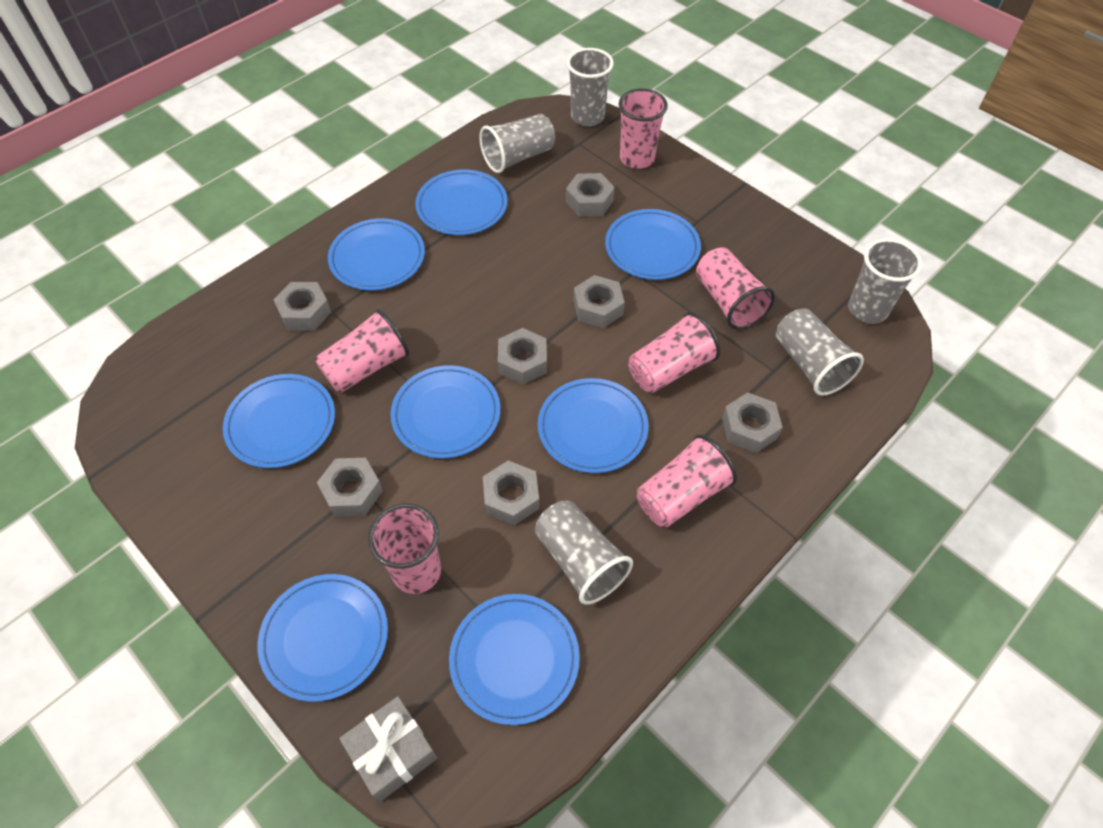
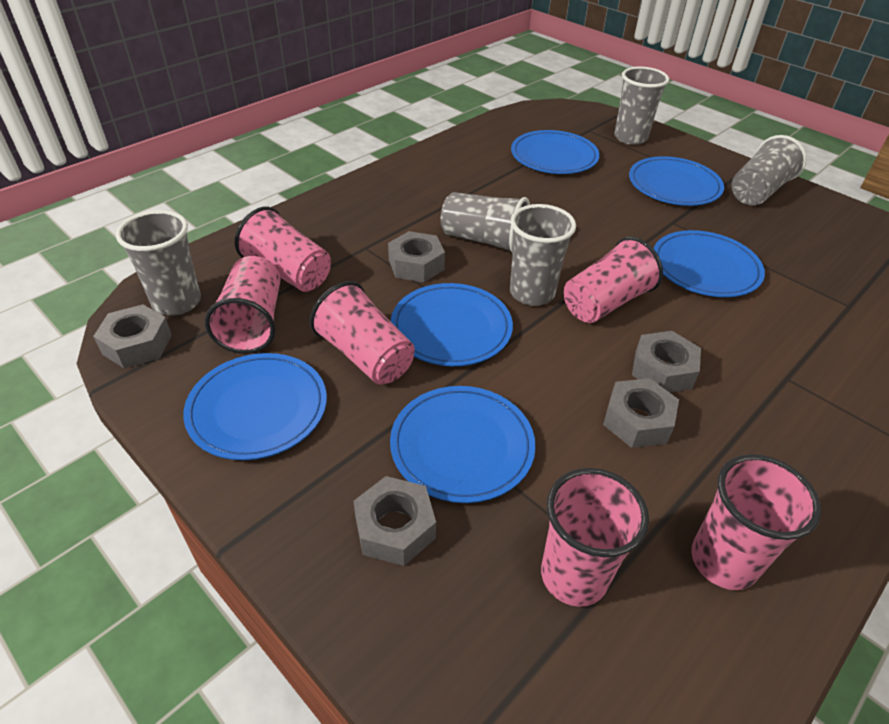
blue plate: 8 -> 6
grey gift: 1 -> 0
grey nut: 7 -> 5

